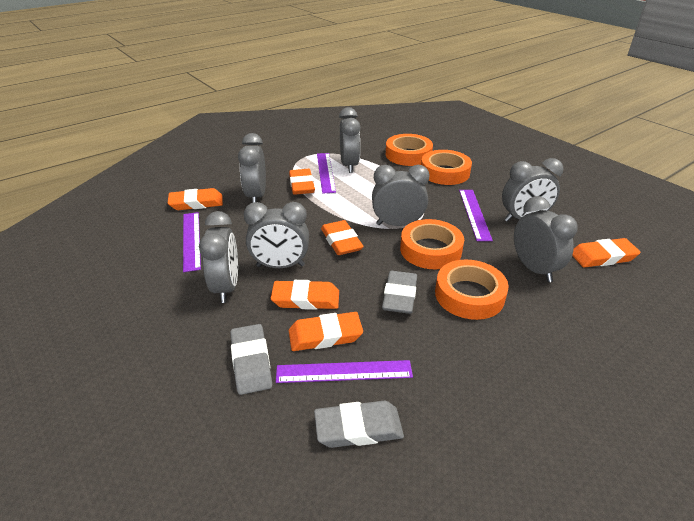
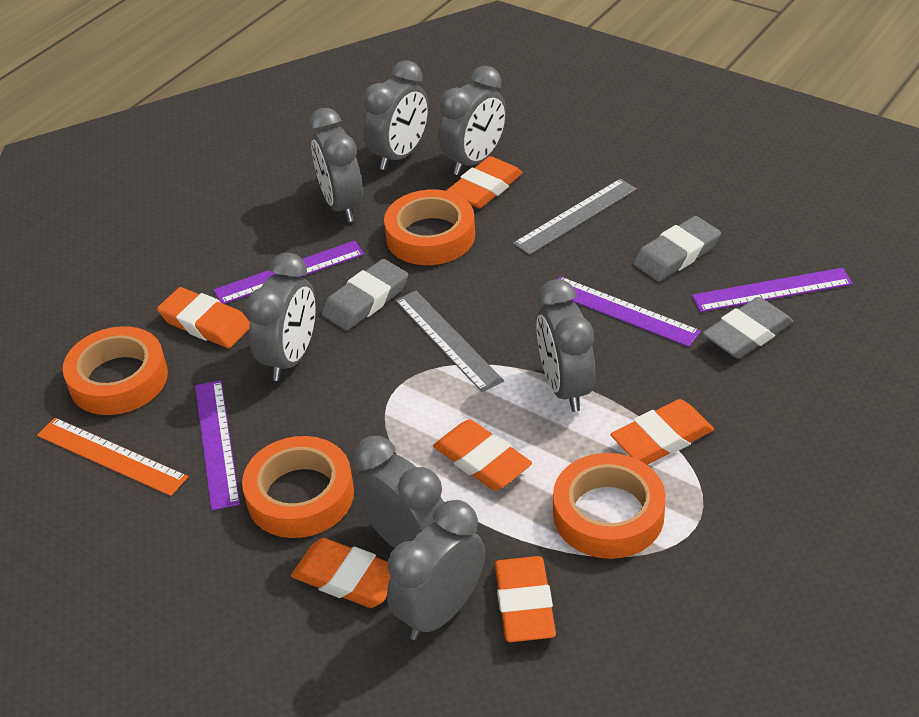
grey ruler: 0 -> 2
orange ruler: 0 -> 1

